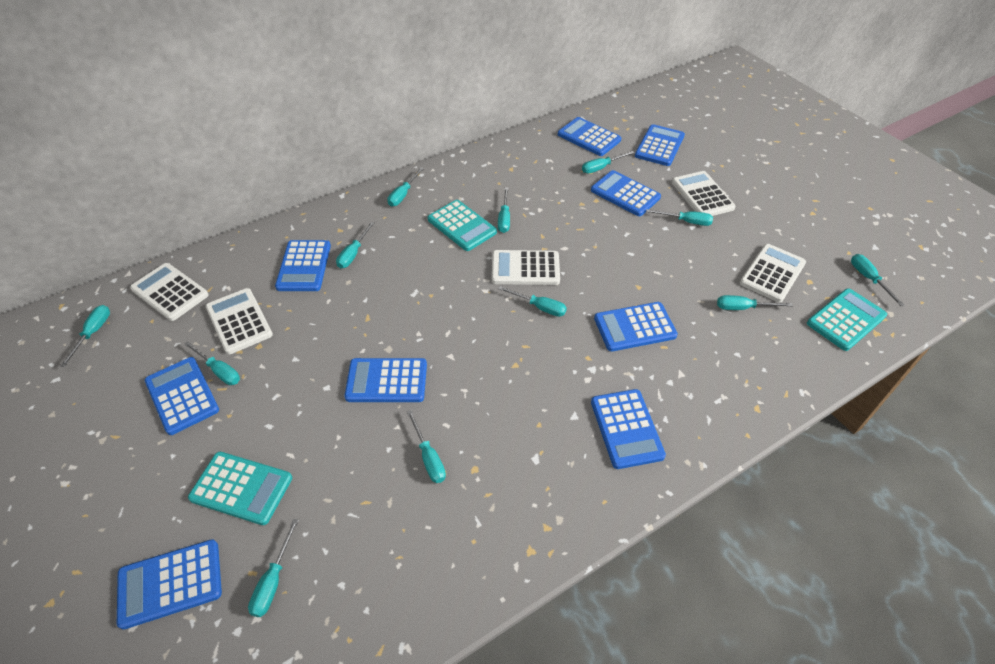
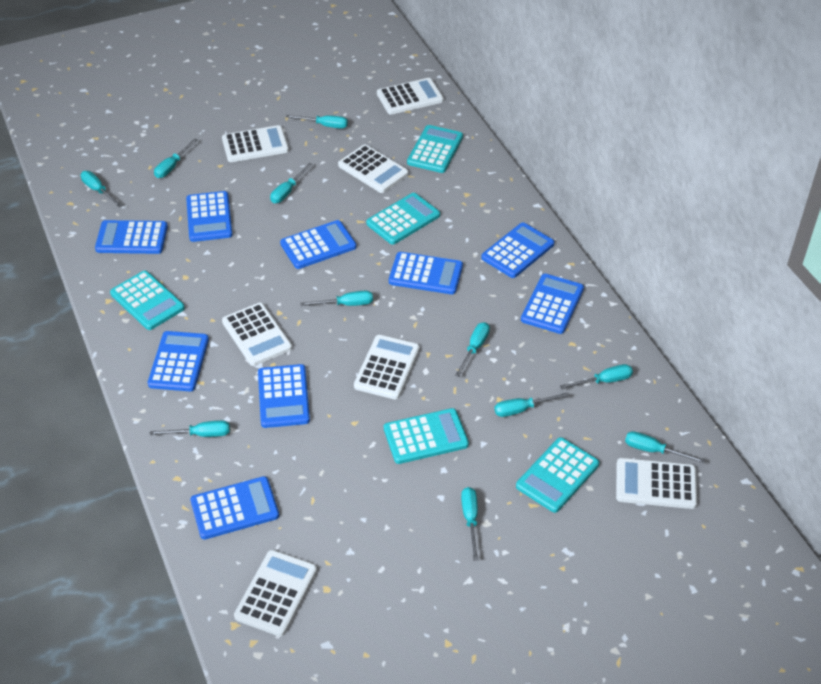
turquoise calculator: 3 -> 5
turquoise screwdriver: 12 -> 11
white calculator: 5 -> 7

